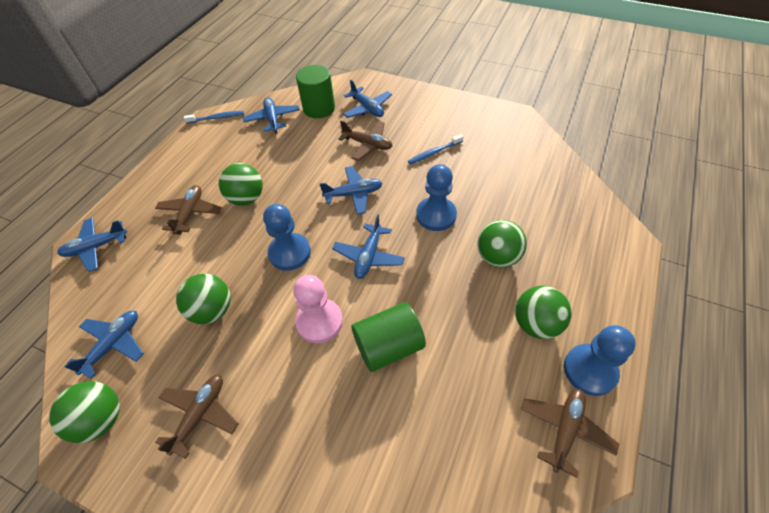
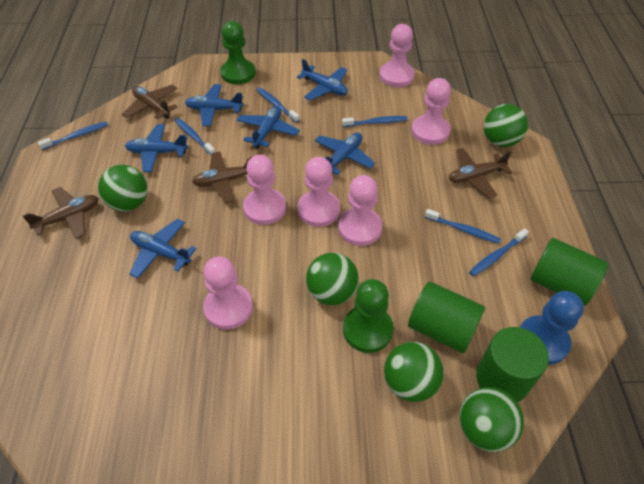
blue pawn: 3 -> 1
blue toothbrush: 2 -> 6
green cylinder: 2 -> 3
green pawn: 0 -> 2
pink pawn: 1 -> 6

